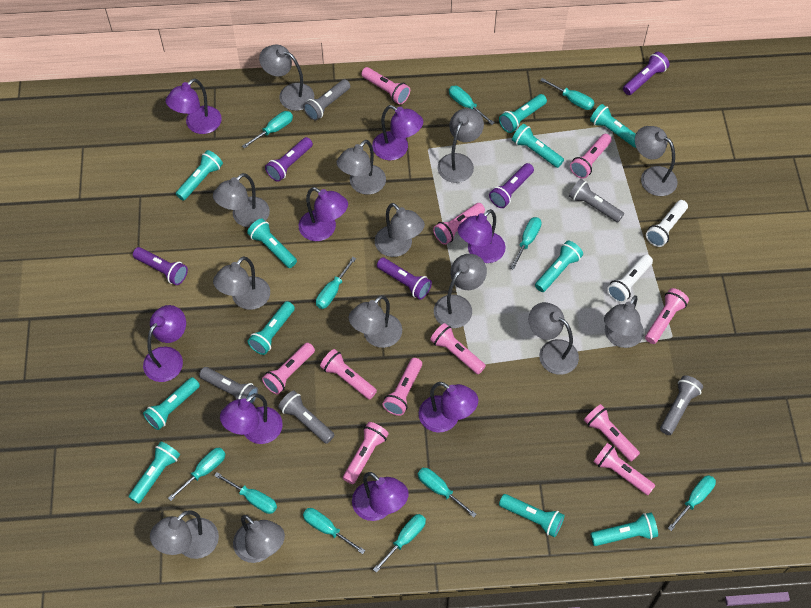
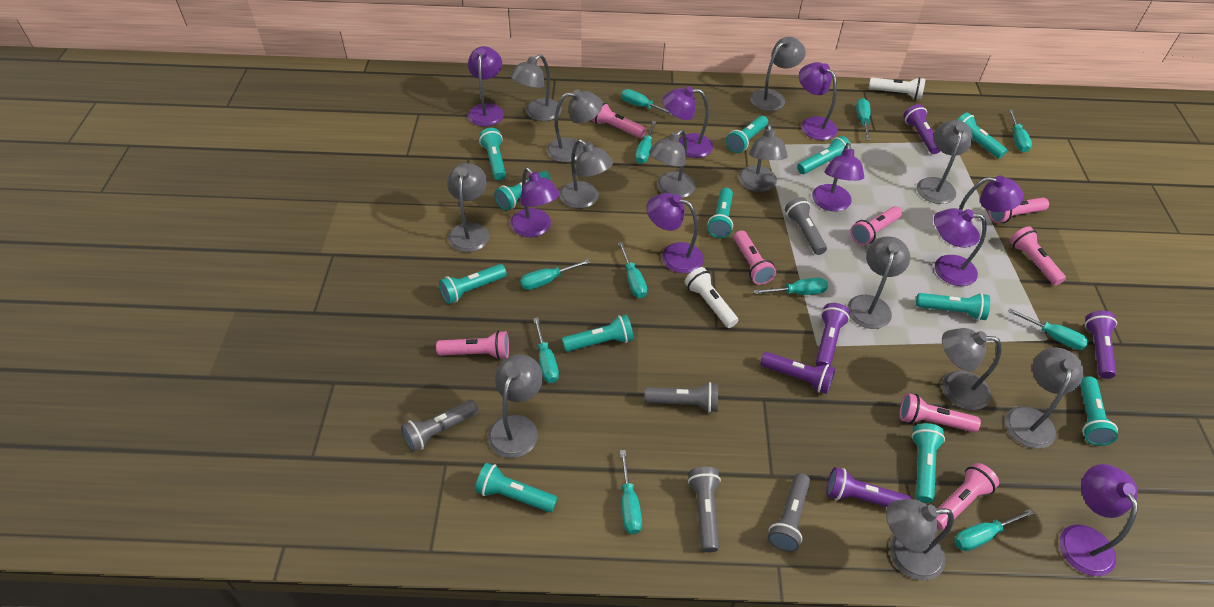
pink flashlight: 11 -> 8
purple lamp: 8 -> 9
turquoise flashlight: 11 -> 12

